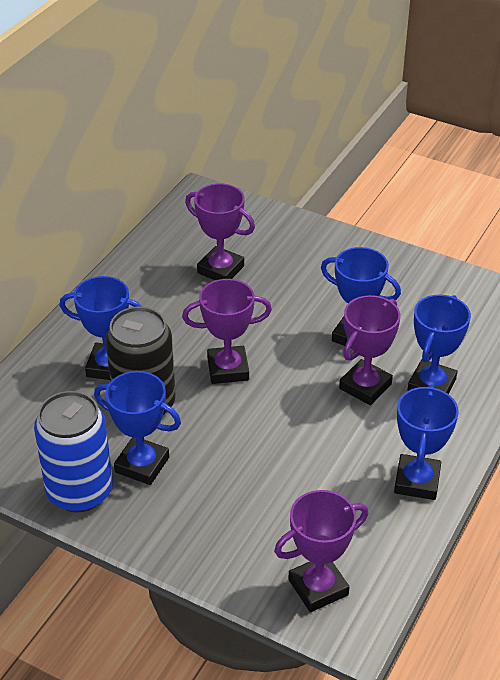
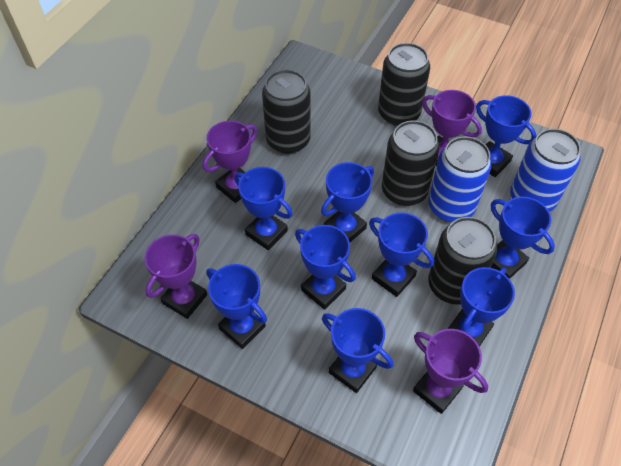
black can: 1 -> 4
blue can: 1 -> 2
blue trophy: 5 -> 9

